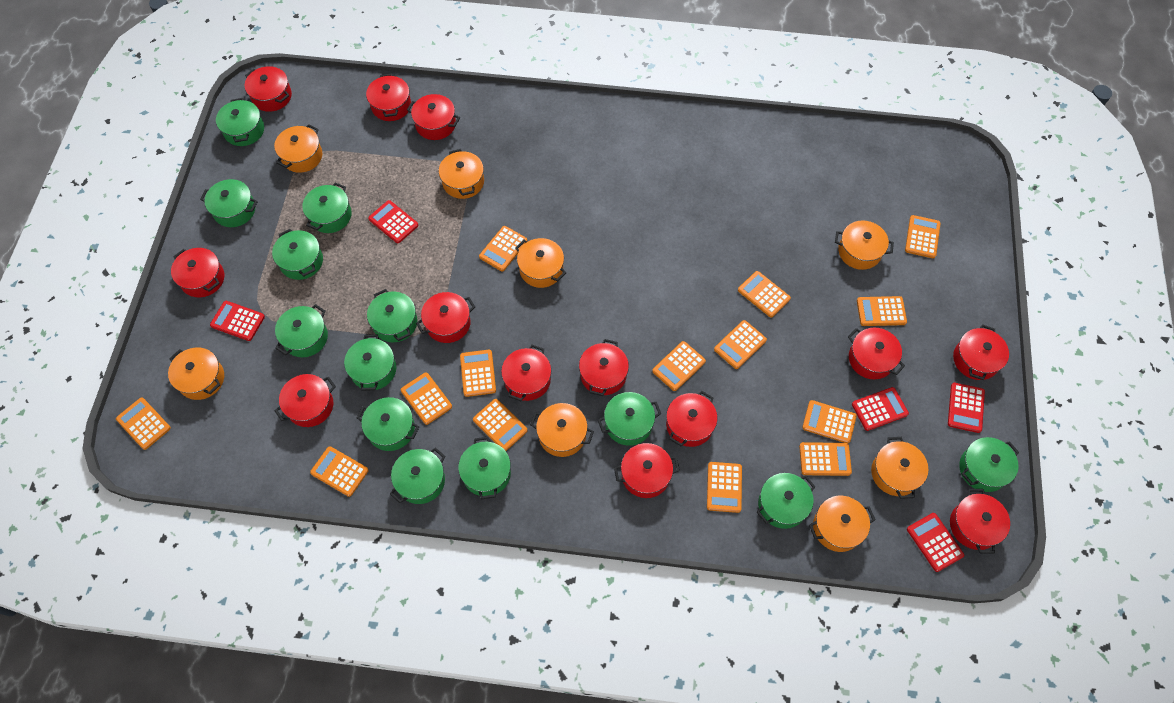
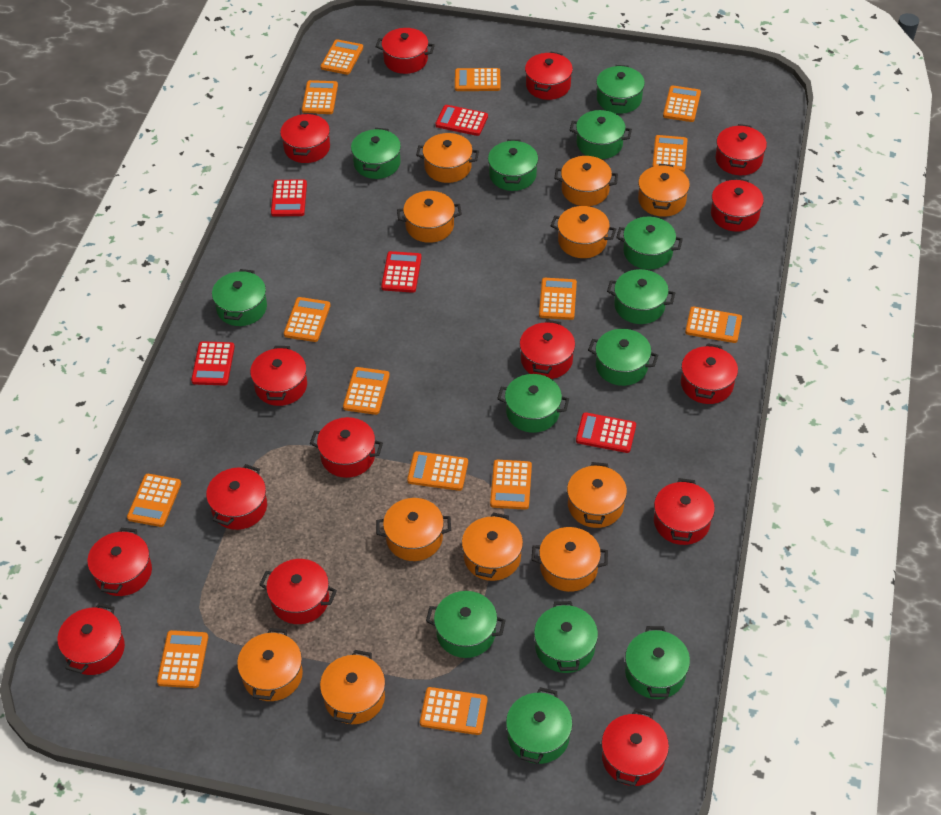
orange pot: 8 -> 11
red pot: 13 -> 15

